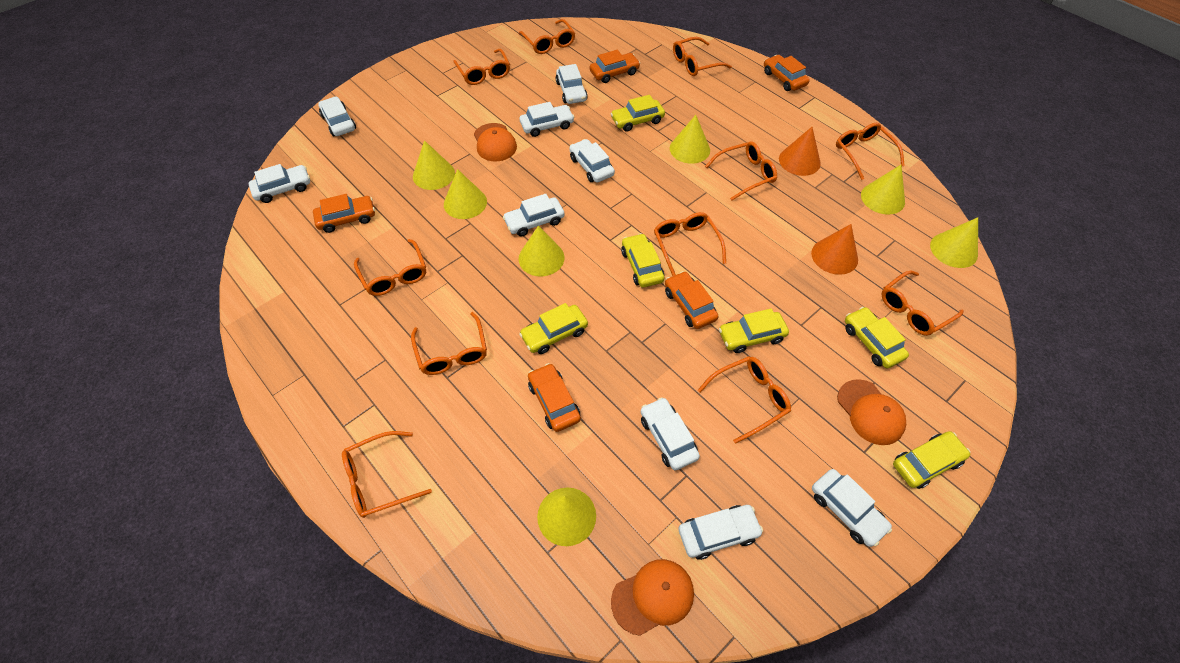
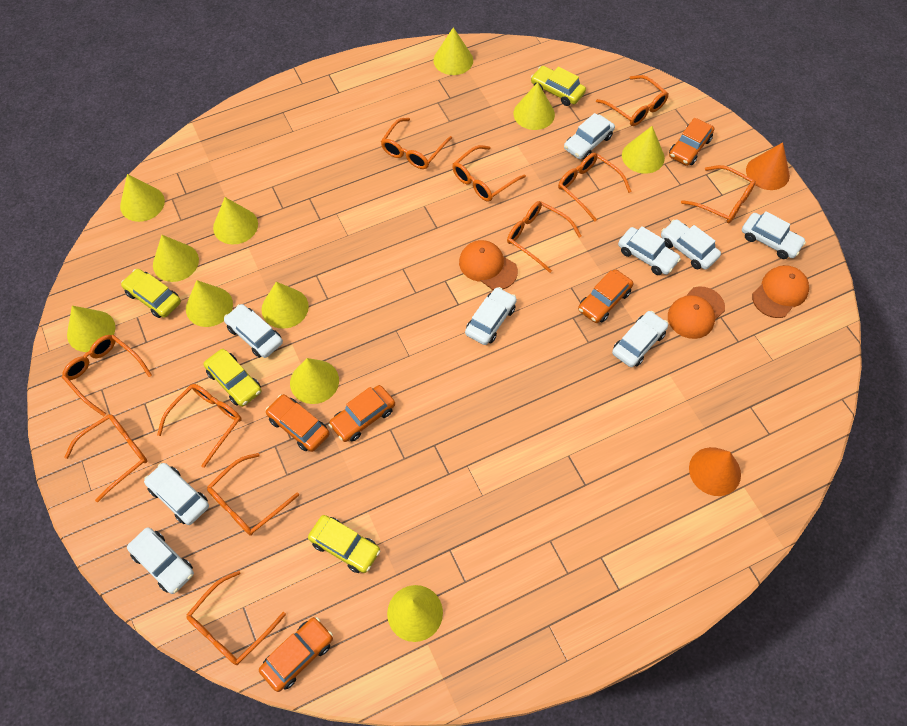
yellow car: 6 -> 4
yellow cone: 7 -> 11

